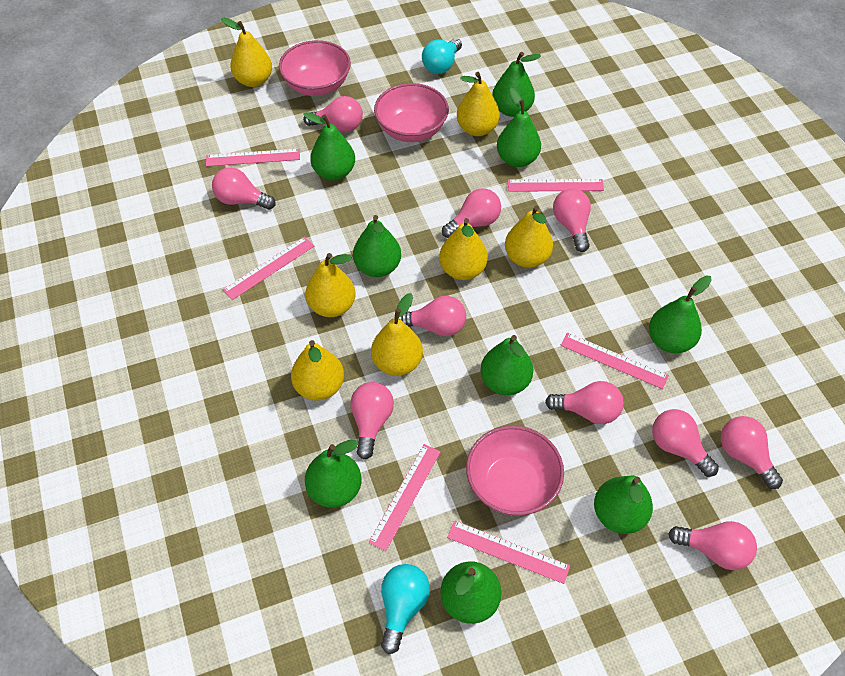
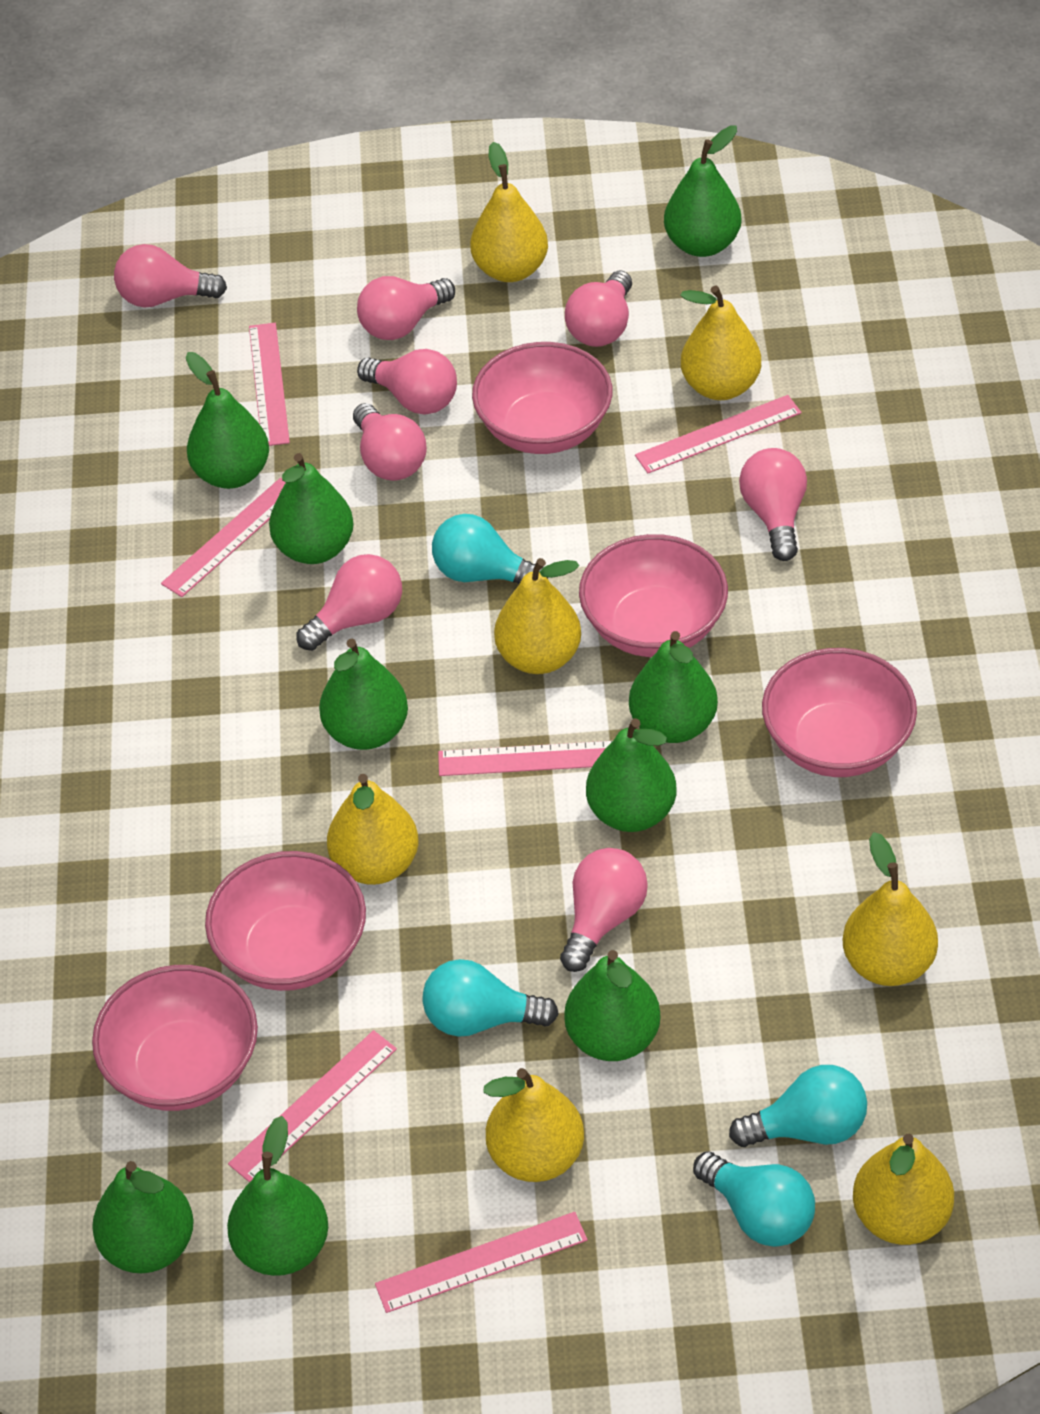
pink bowl: 3 -> 5
pink light bulb: 10 -> 8
turquoise light bulb: 2 -> 4

